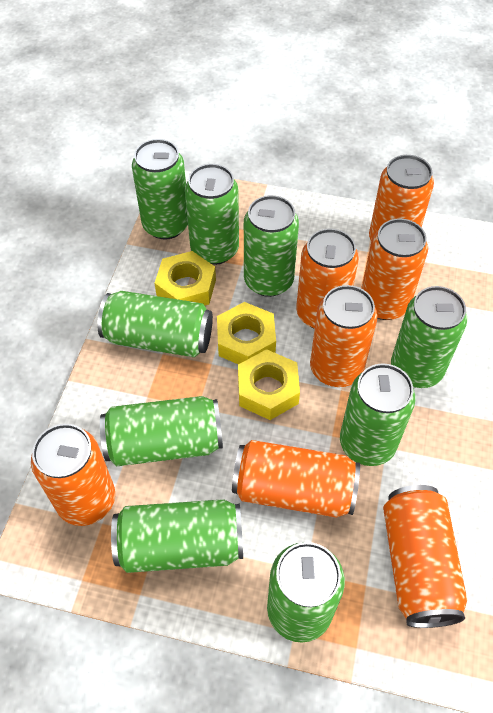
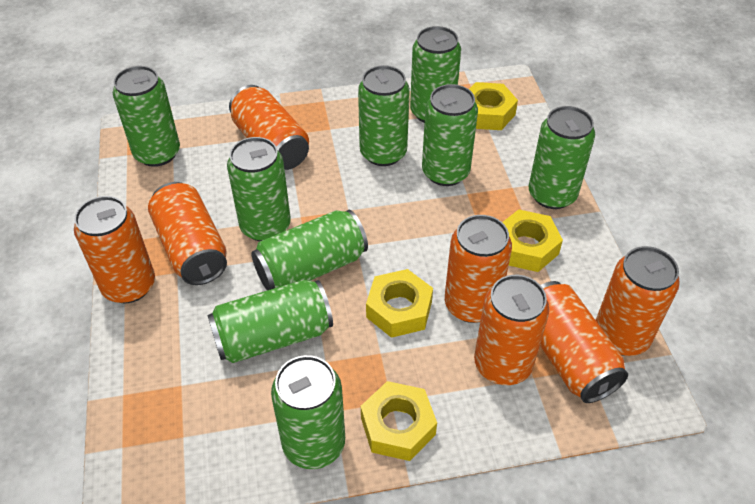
yellow nut: 3 -> 4

